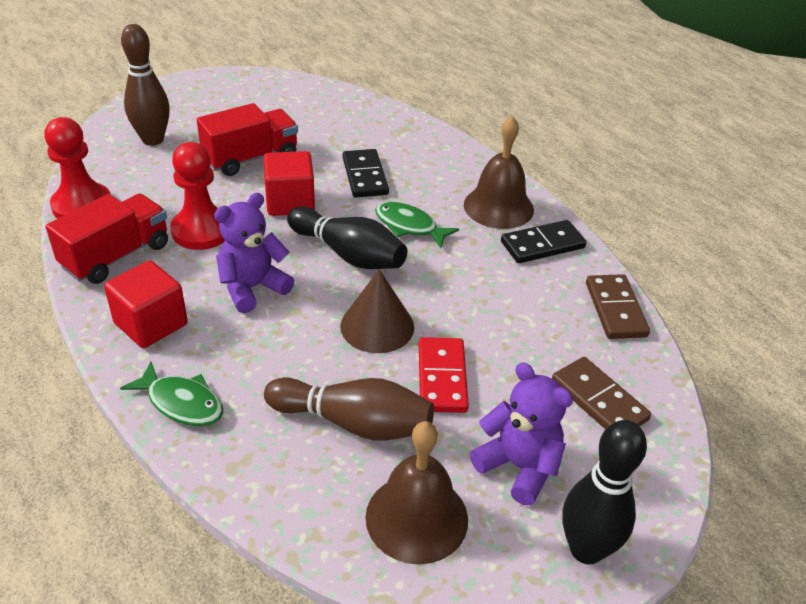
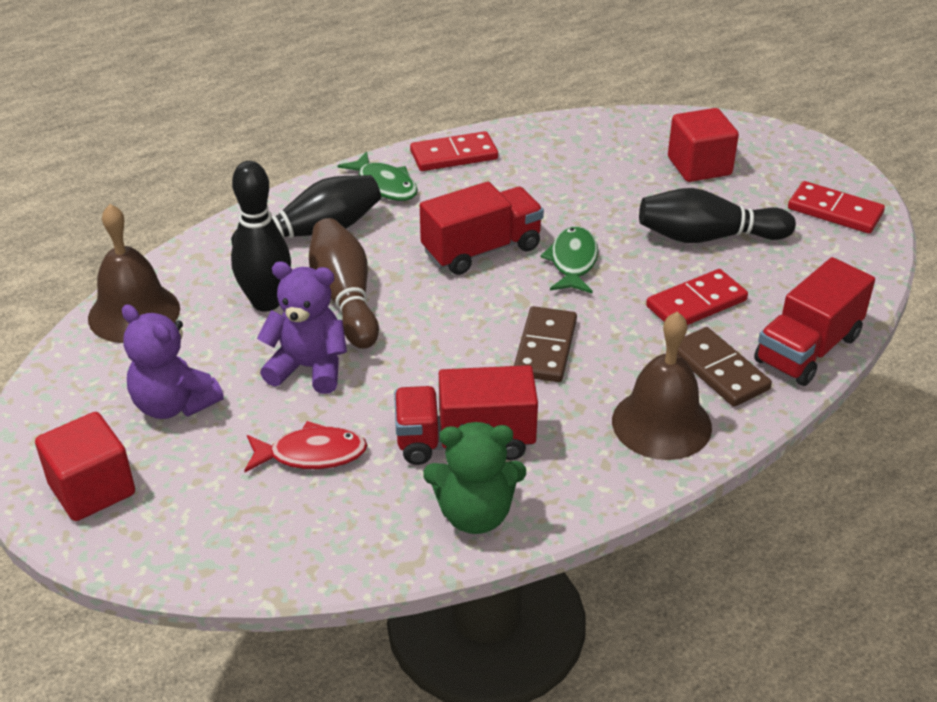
black bowling pin: 2 -> 3
black domino: 2 -> 0
brown bowling pin: 2 -> 1
brown cone: 1 -> 0
green teddy bear: 0 -> 1
red domino: 1 -> 3
red fish: 0 -> 1
red pawn: 2 -> 0
red truck: 2 -> 3

